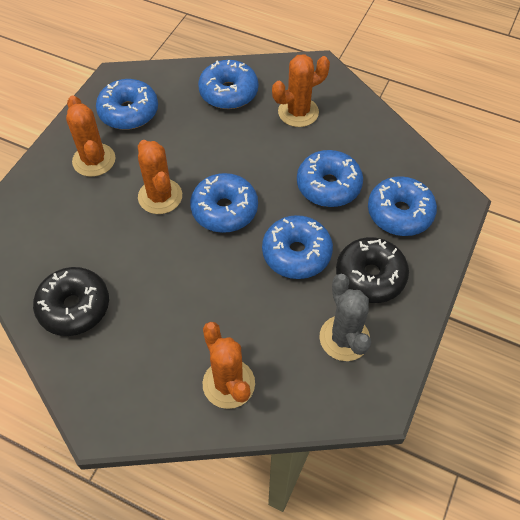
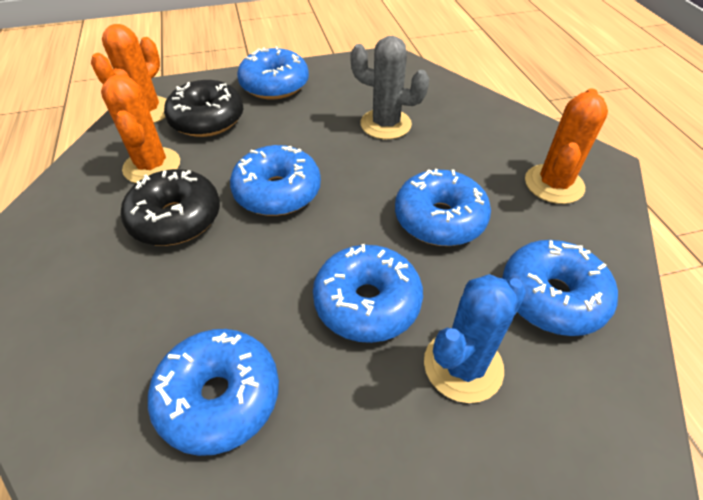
blue cactus: 0 -> 1
orange cactus: 4 -> 3

